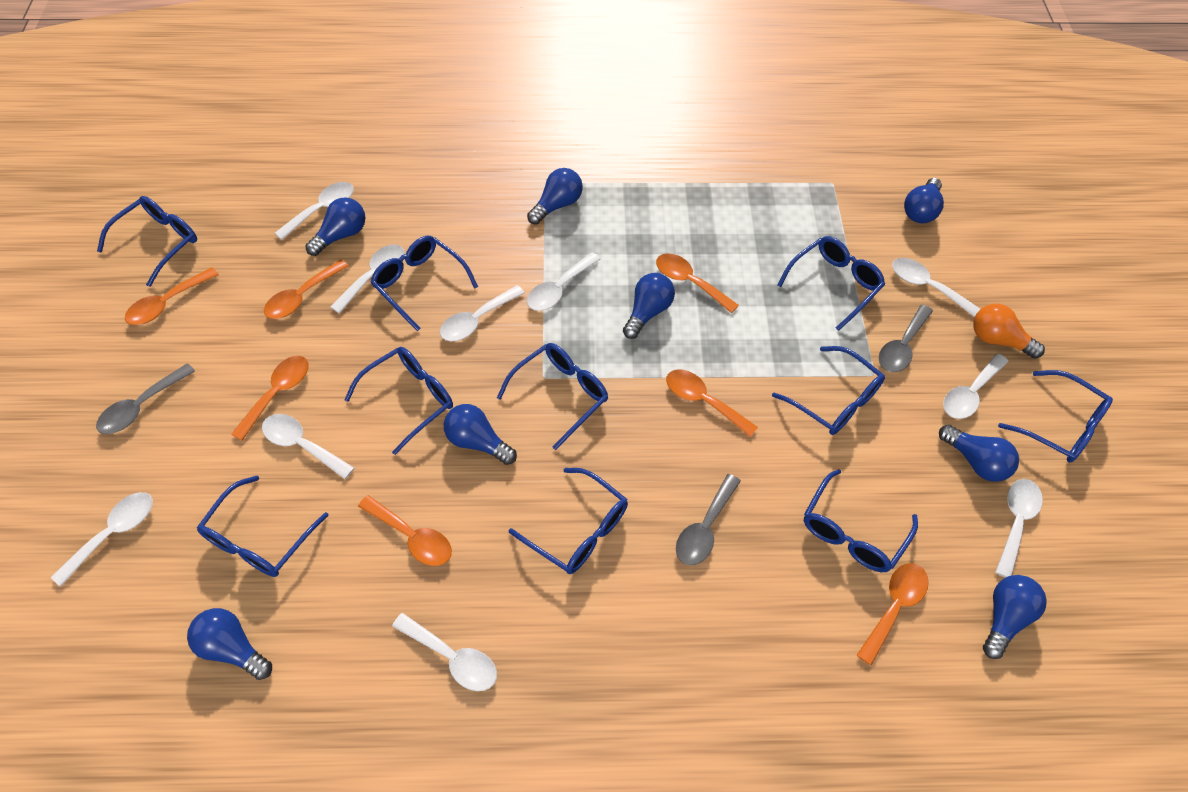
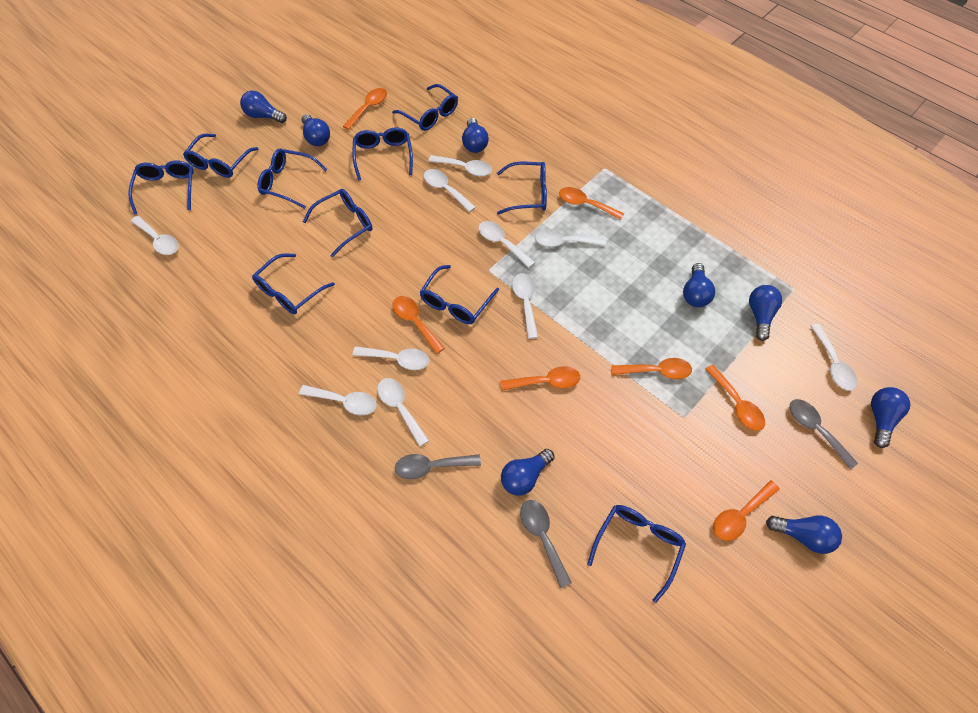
orange light bulb: 1 -> 0

